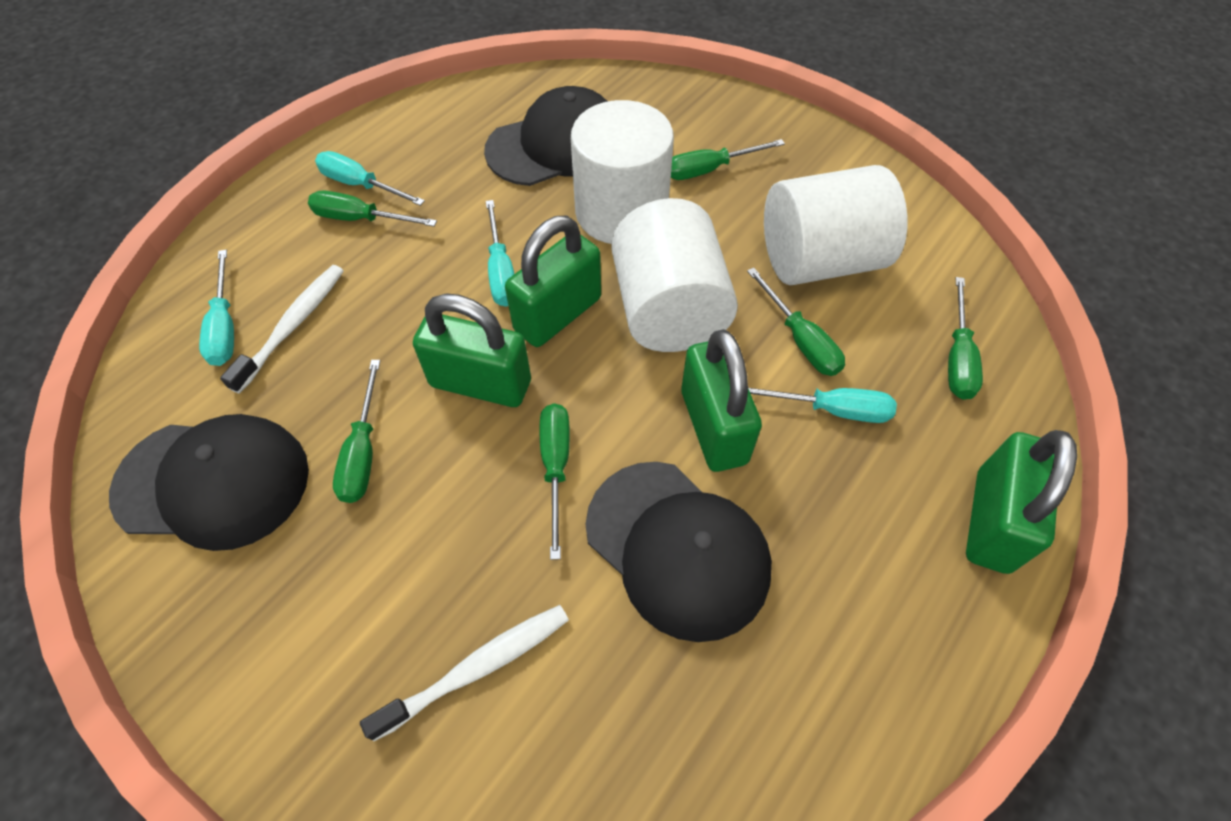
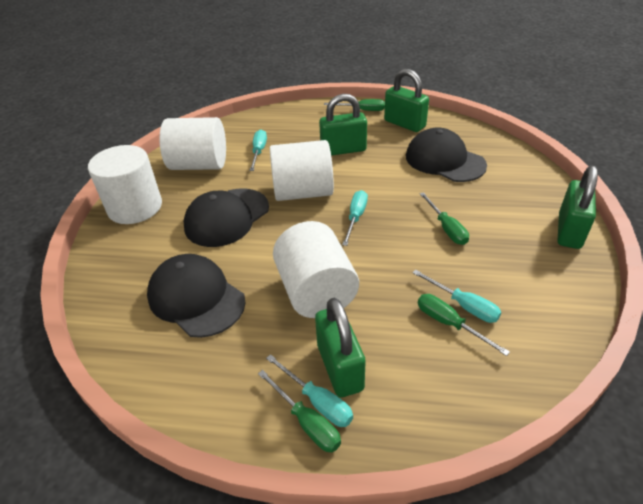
green screwdriver: 6 -> 4
white cylinder: 3 -> 4
white toothbrush: 2 -> 0

